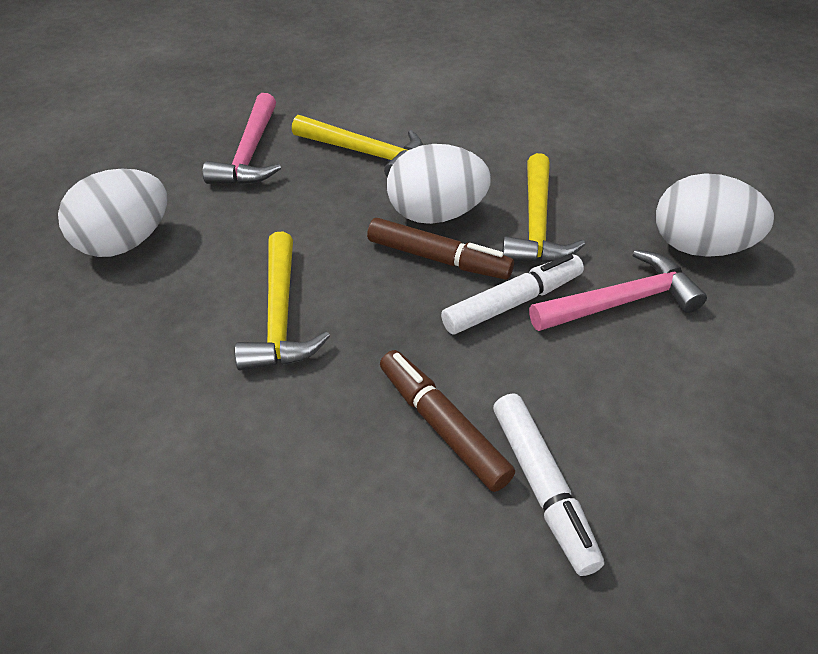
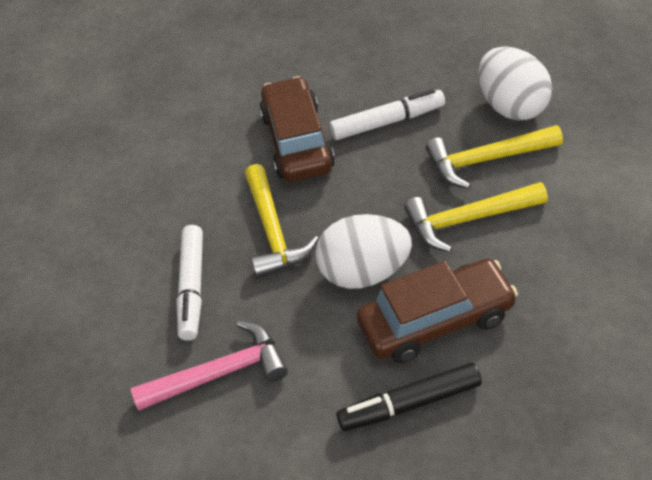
black marker: 0 -> 1
brown car: 0 -> 2
brown marker: 2 -> 0
pink hammer: 2 -> 1
white egg: 3 -> 2

